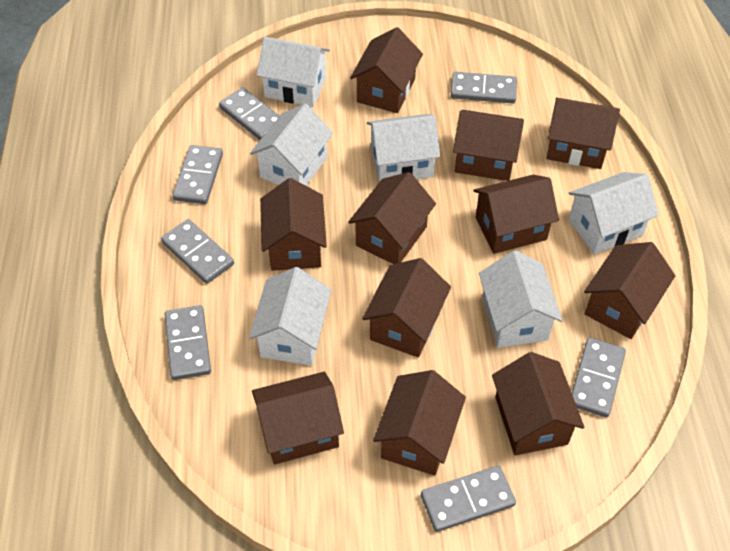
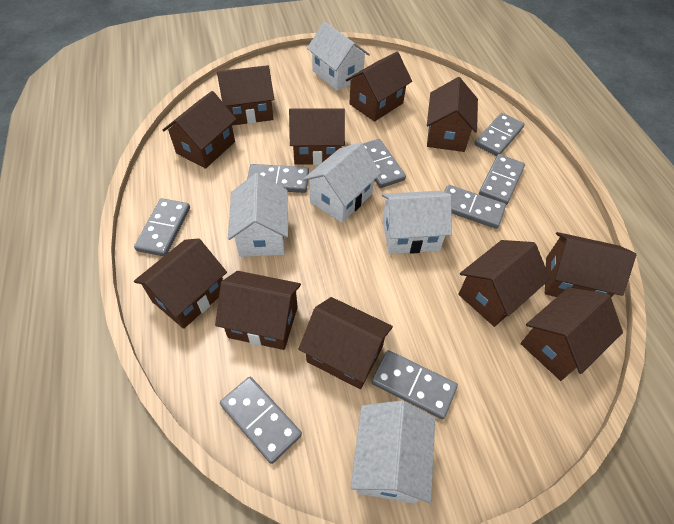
grey domino: 7 -> 8
white house: 6 -> 5

